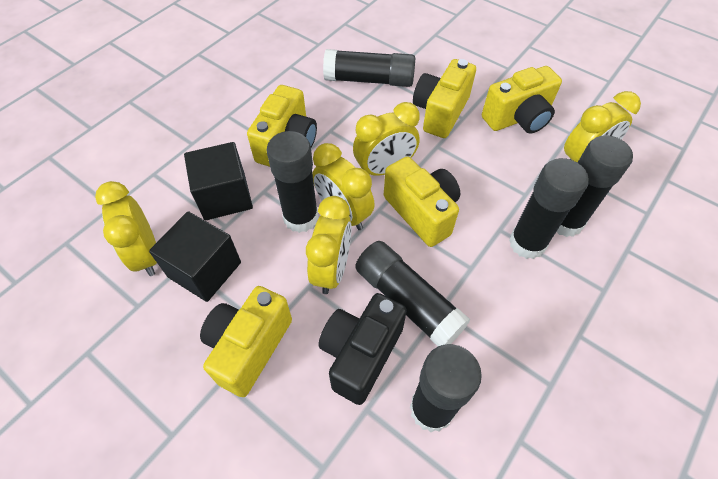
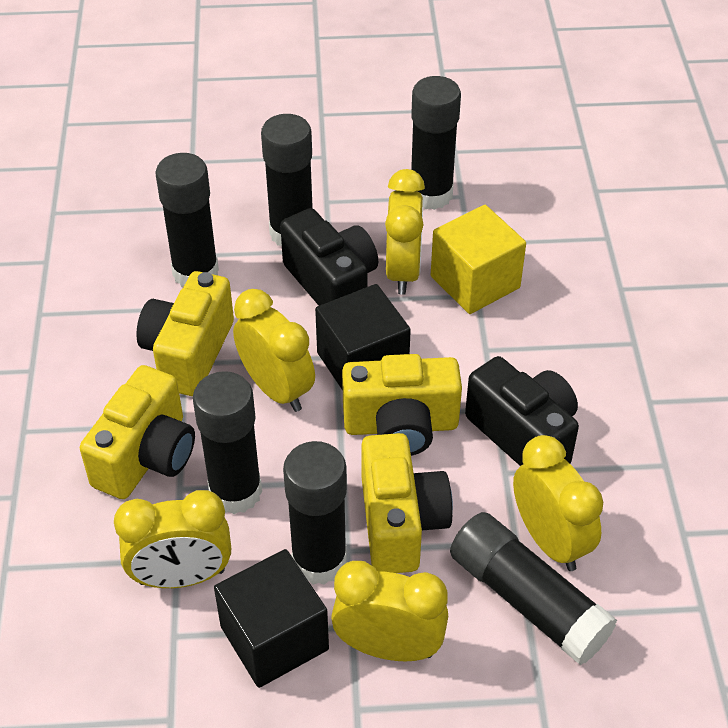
black camera: 1 -> 2
yellow camera: 5 -> 4
yellow cube: 0 -> 1

